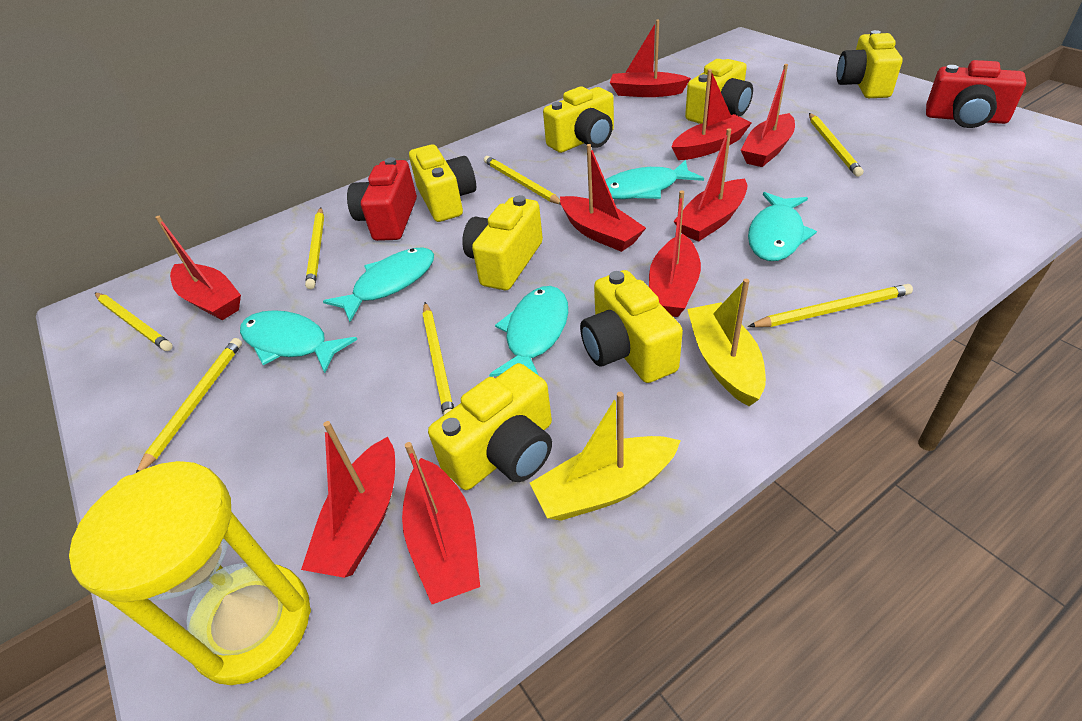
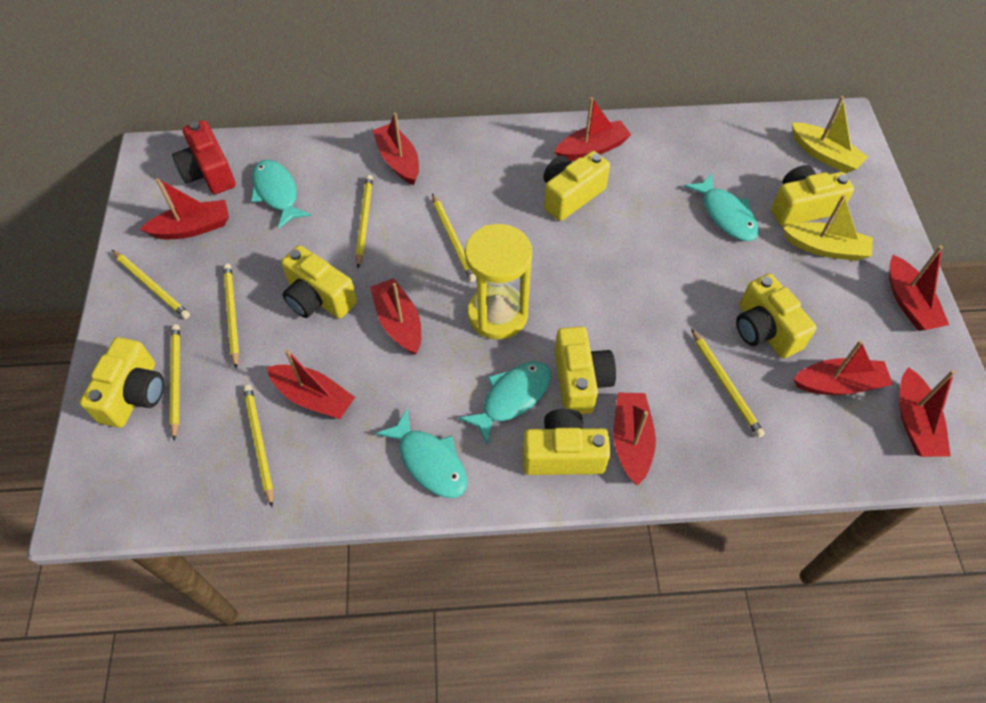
red camera: 2 -> 1
turquoise fish: 5 -> 4

